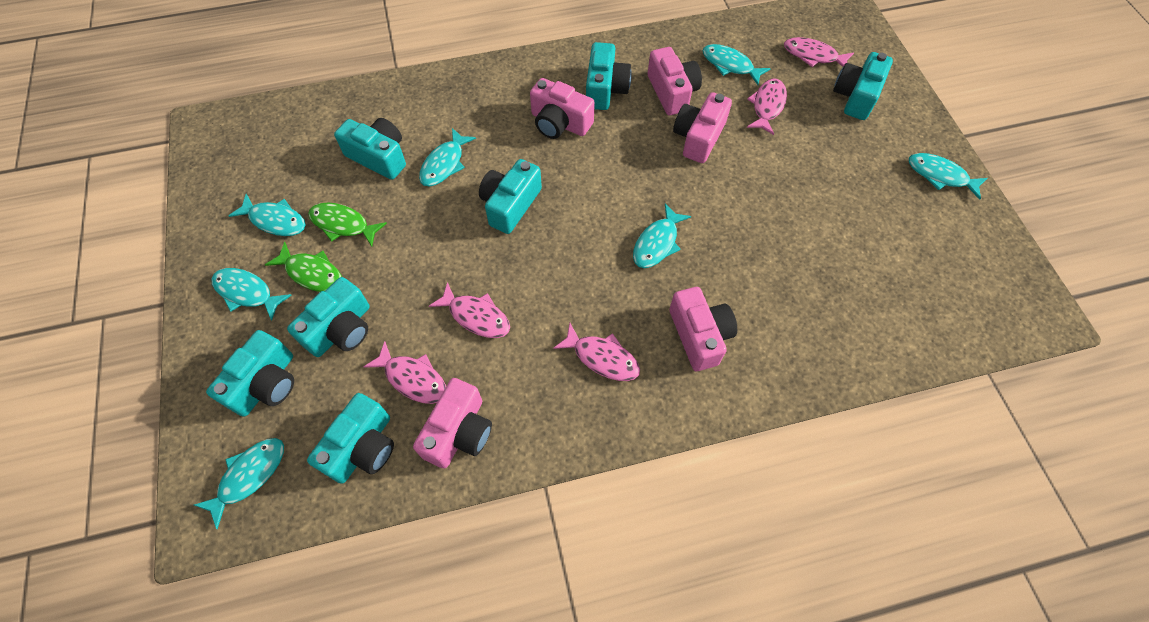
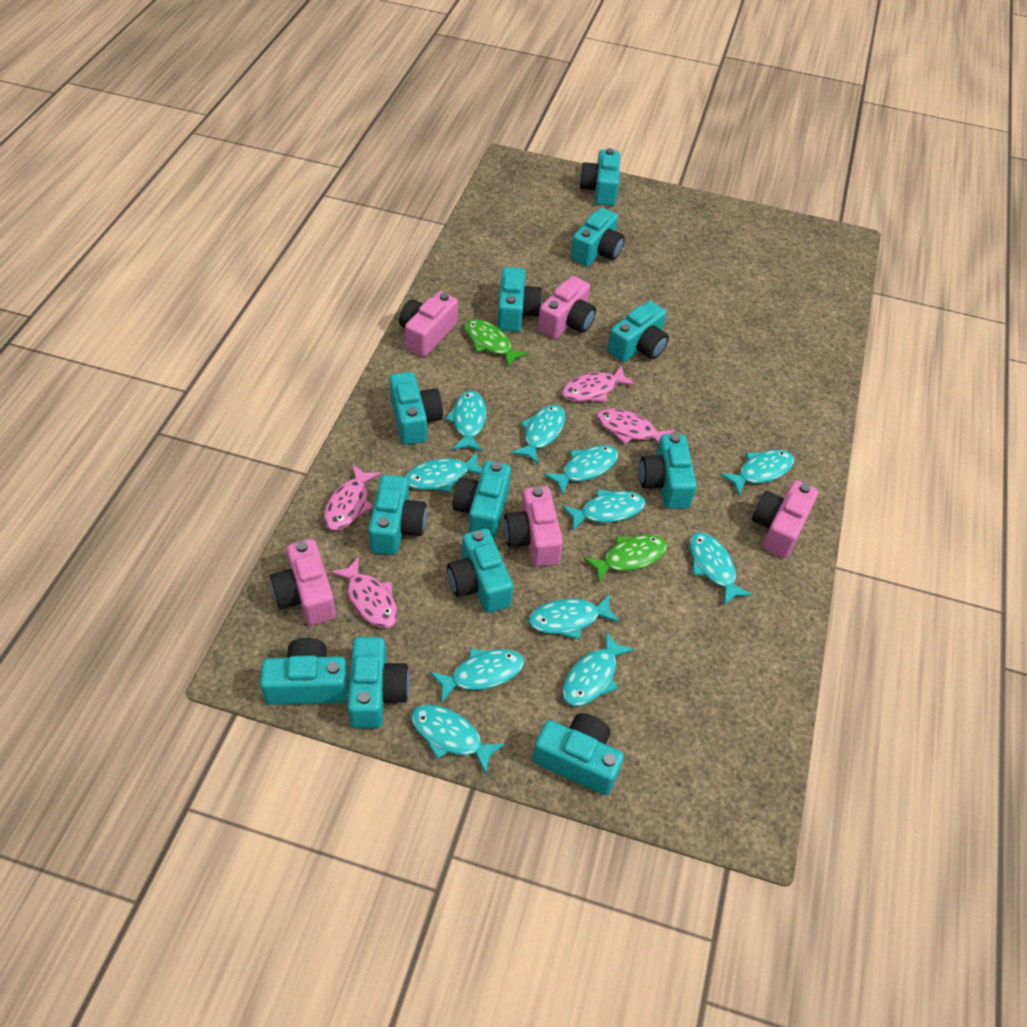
pink fish: 5 -> 4
turquoise camera: 7 -> 12
turquoise fish: 7 -> 11

